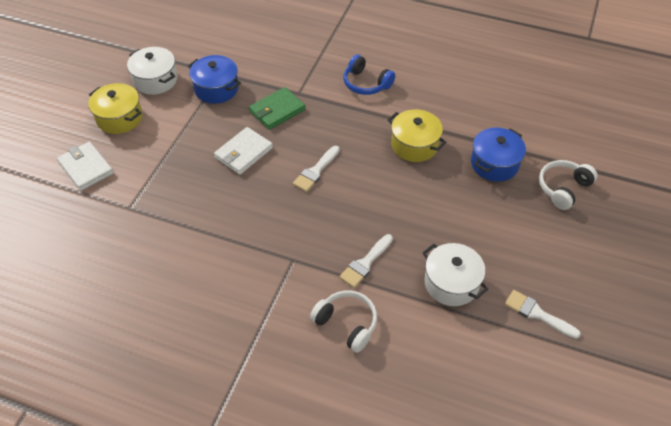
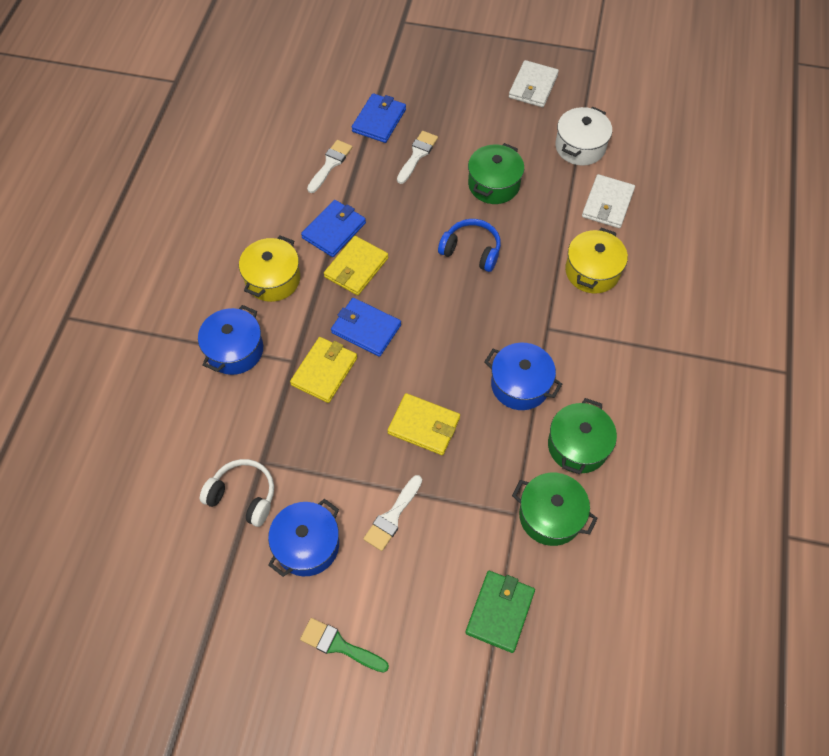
blue pot: 2 -> 3
blue wallet: 0 -> 3
green brush: 0 -> 1
green pot: 0 -> 3
white headphones: 2 -> 1
white pot: 2 -> 1
yellow wallet: 0 -> 3

